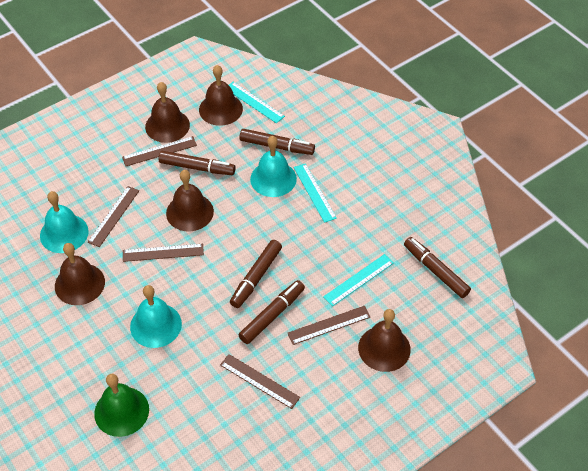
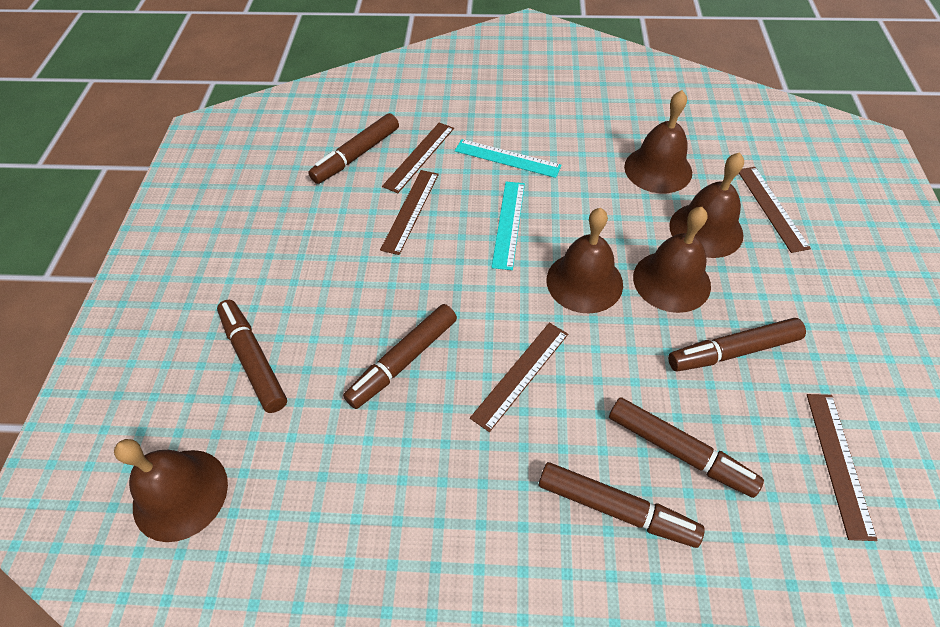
brown marker: 5 -> 6
green bell: 1 -> 0
turquoise bell: 3 -> 0
turquoise ruler: 3 -> 2

